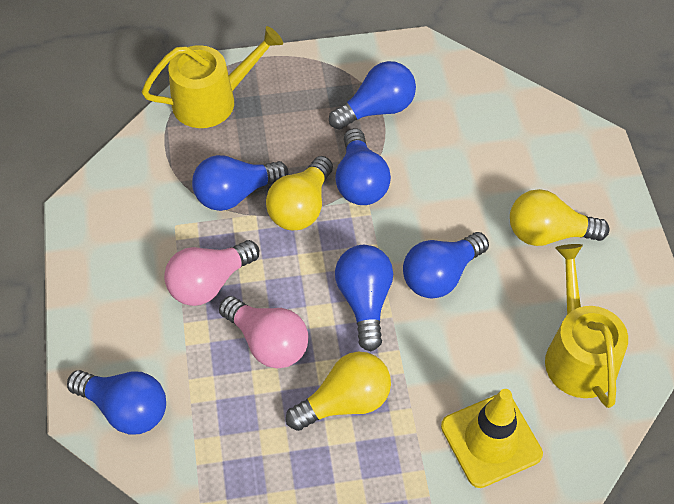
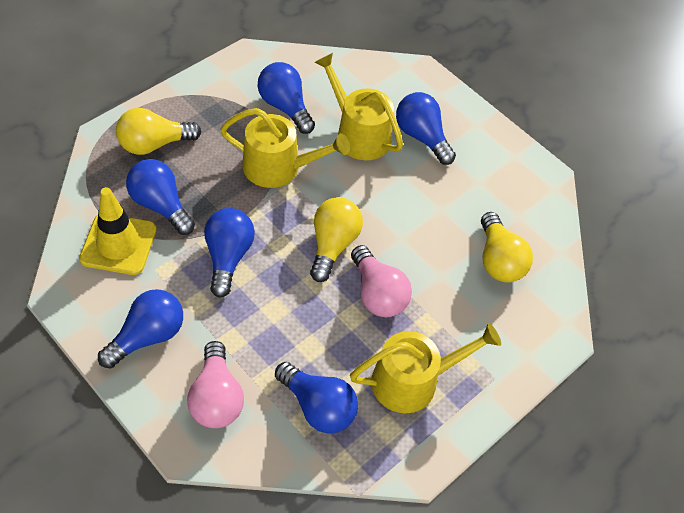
yellow watering can: 2 -> 3

